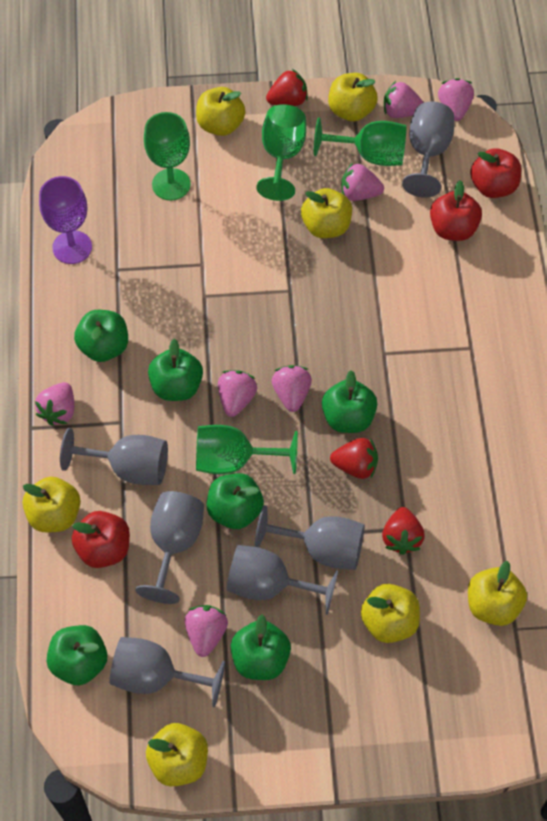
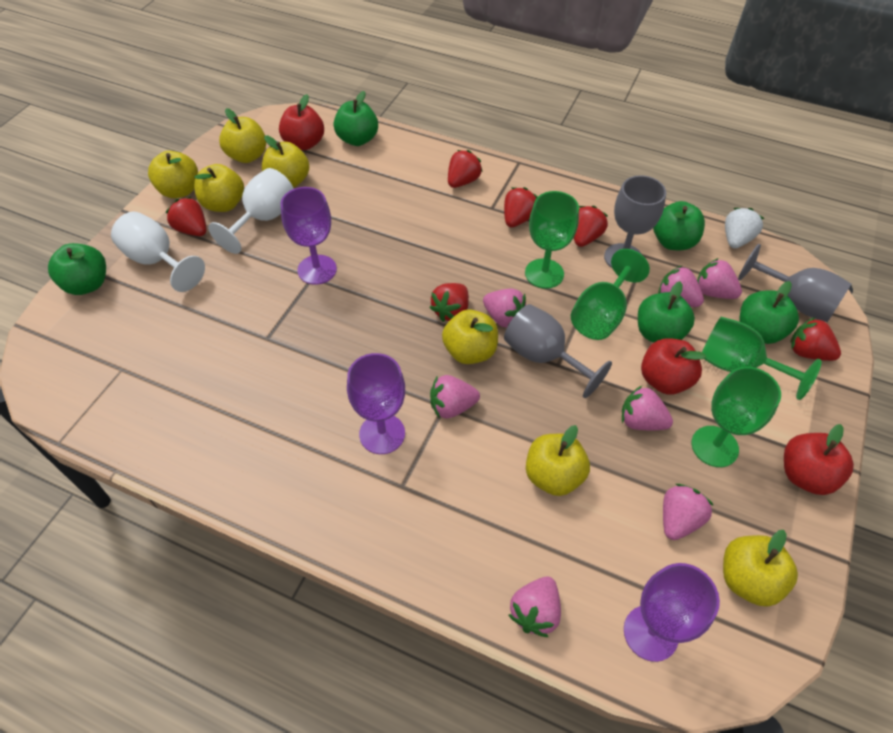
green apple: 6 -> 5
grey goblet: 6 -> 3
purple goblet: 1 -> 3
red strawberry: 3 -> 6
white goblet: 0 -> 2
white strawberry: 0 -> 1

